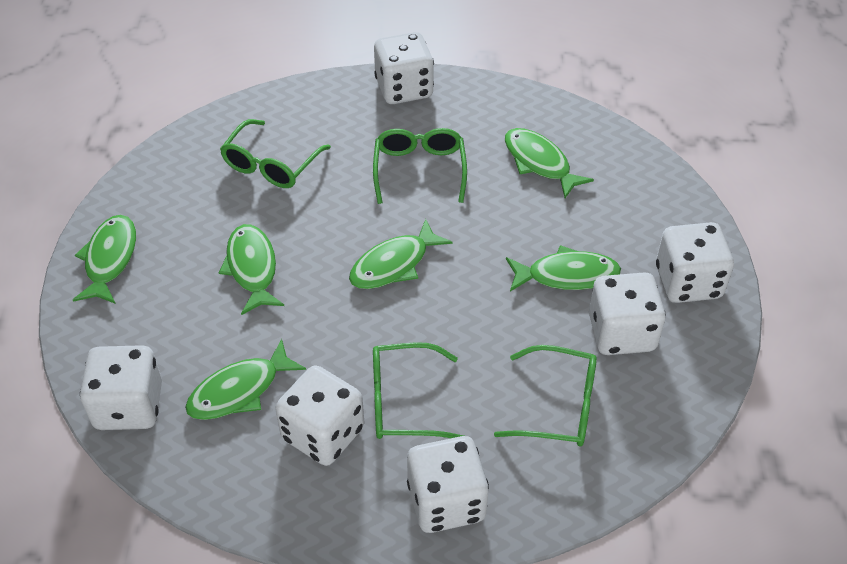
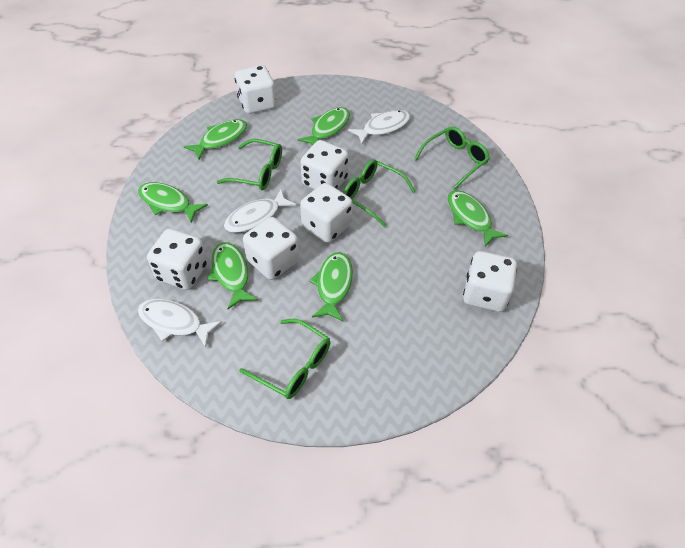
white fish: 0 -> 3

